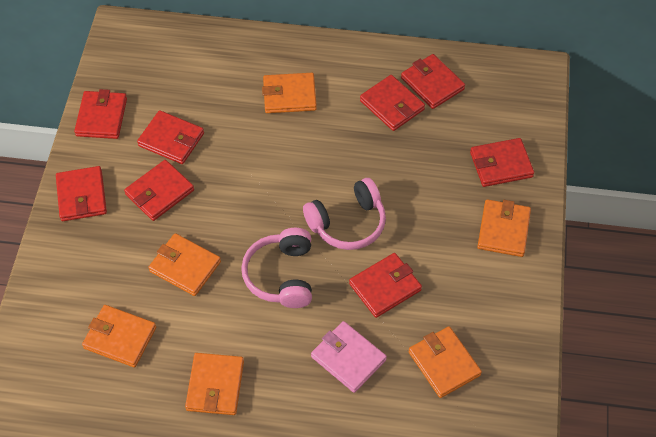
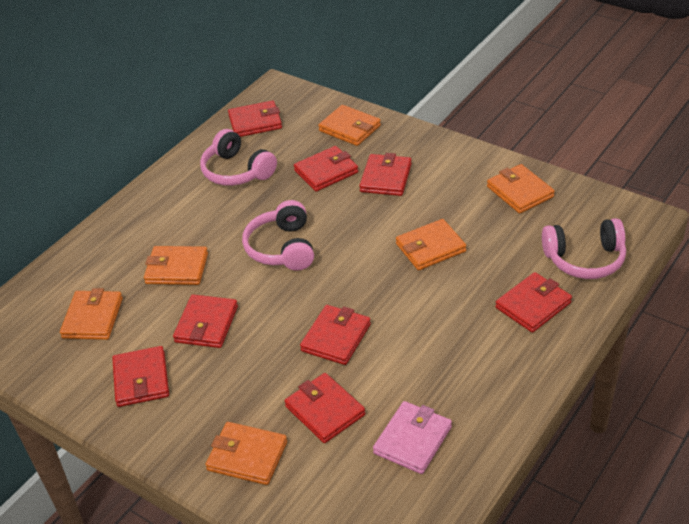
pink headphones: 2 -> 3

